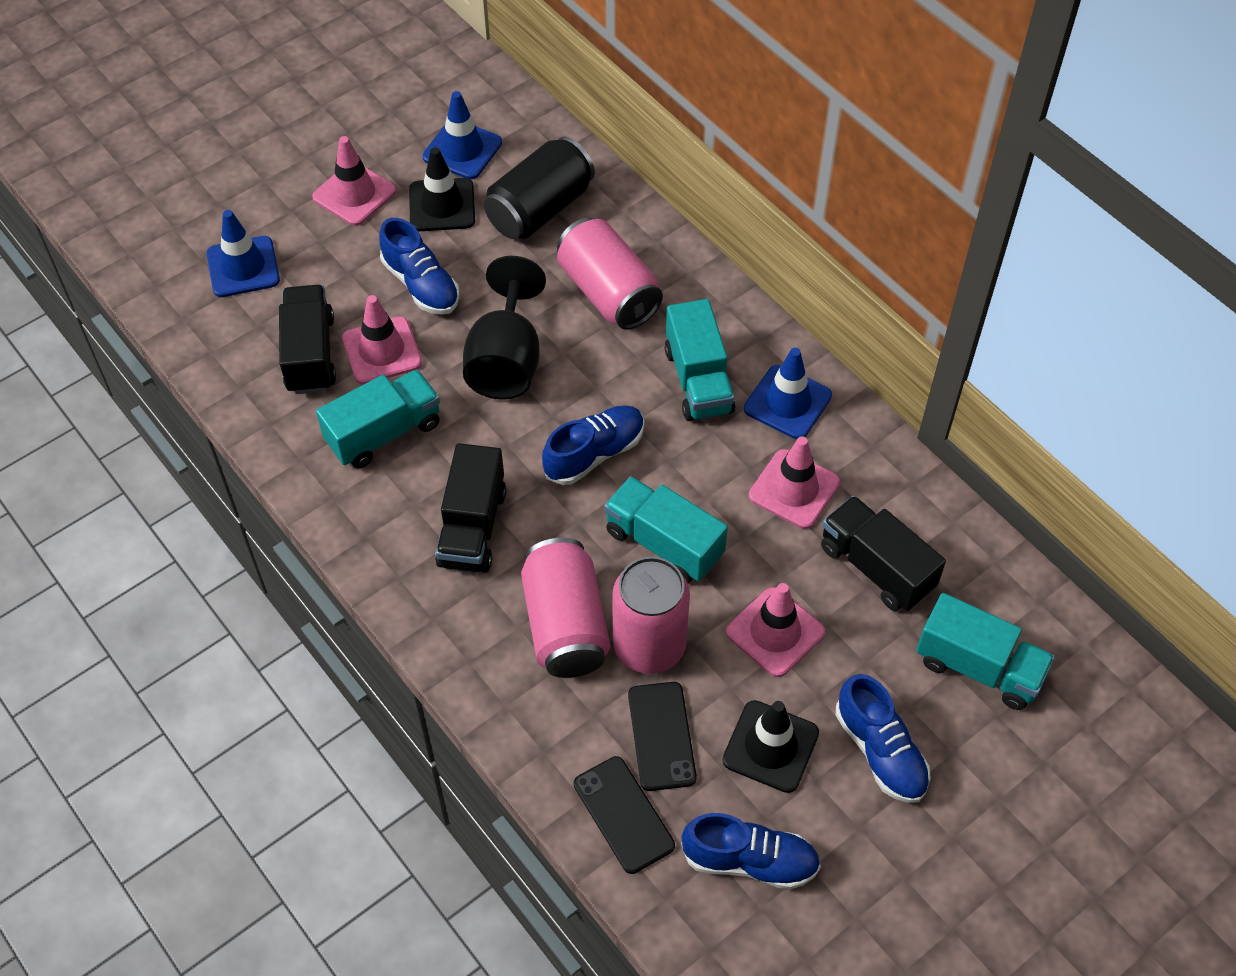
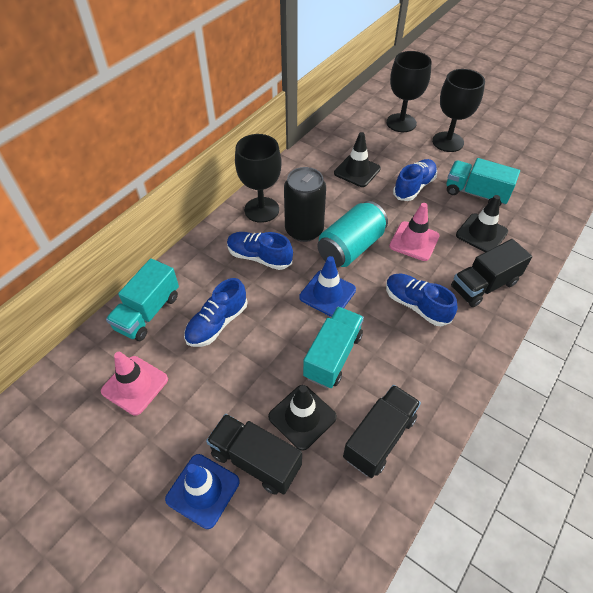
black goblet: 1 -> 3
black phone: 2 -> 0
black traffic cone: 2 -> 3
blue traffic cone: 3 -> 2
pink can: 3 -> 0
pink traffic cone: 4 -> 2
turquoise can: 0 -> 1
turquoise truck: 4 -> 3

